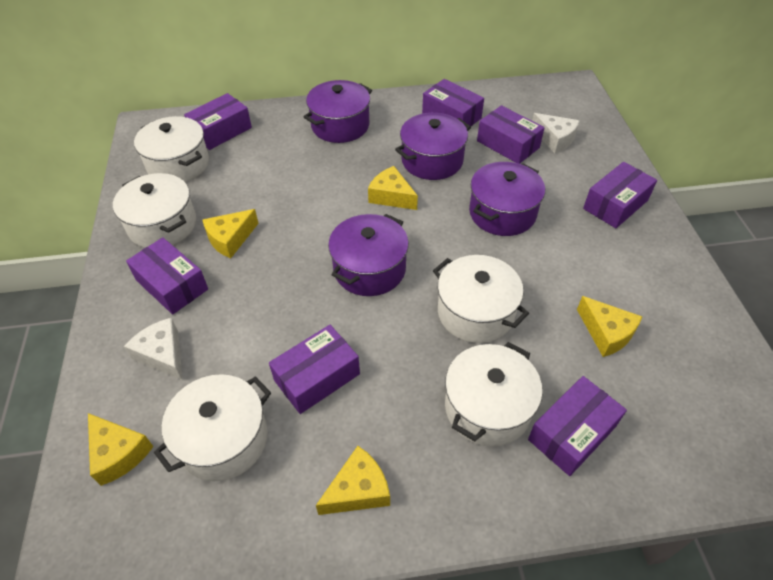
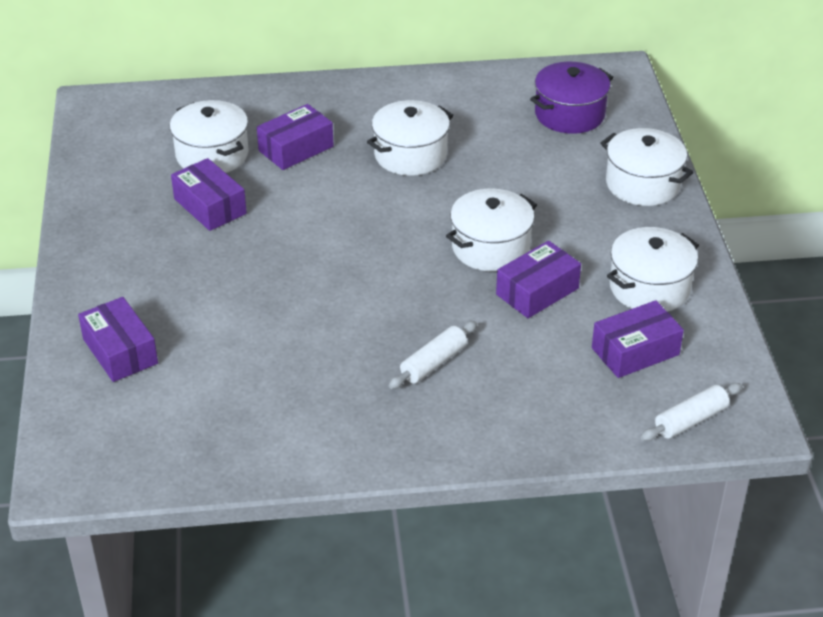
purple box: 7 -> 5
purple pot: 4 -> 1
white cheese: 2 -> 0
white rolling pin: 0 -> 2
yellow cheese: 5 -> 0

